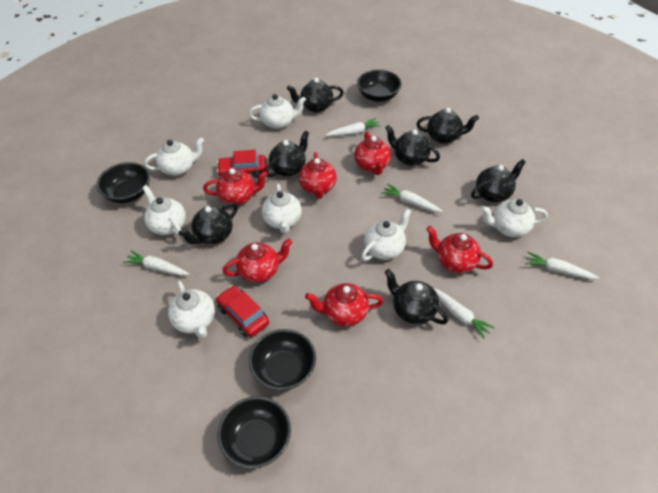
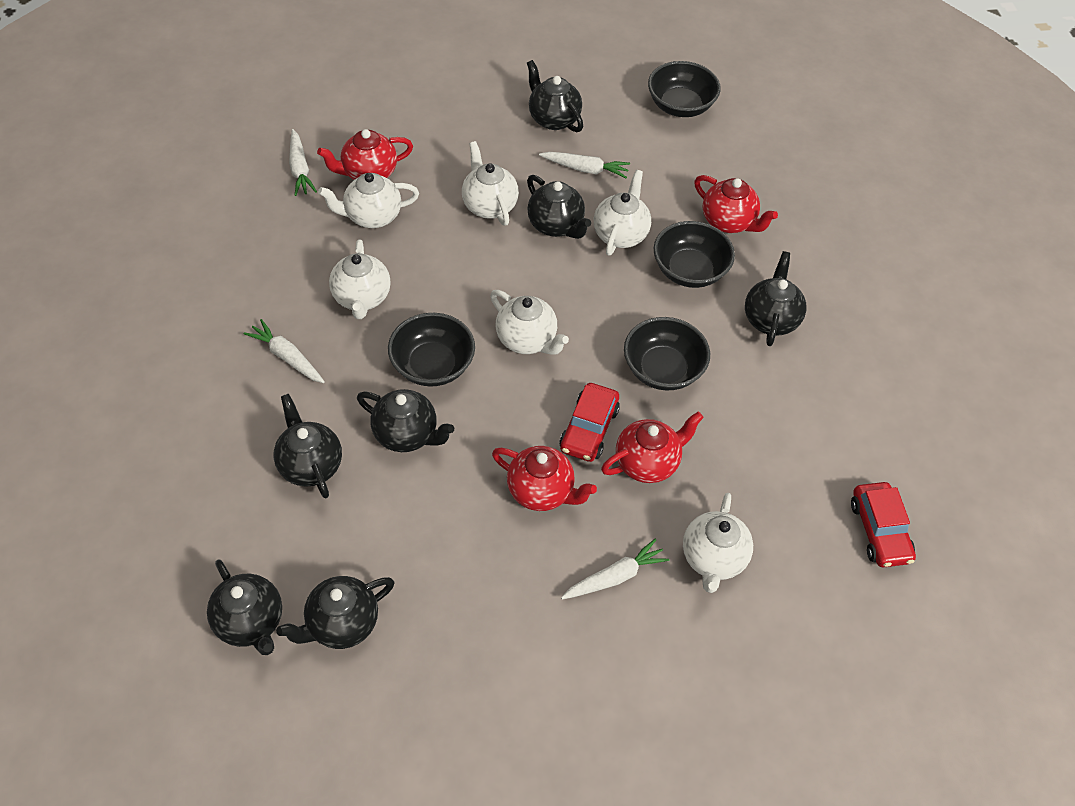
red teapot: 6 -> 4
white carrot: 5 -> 4
white teapot: 7 -> 6

